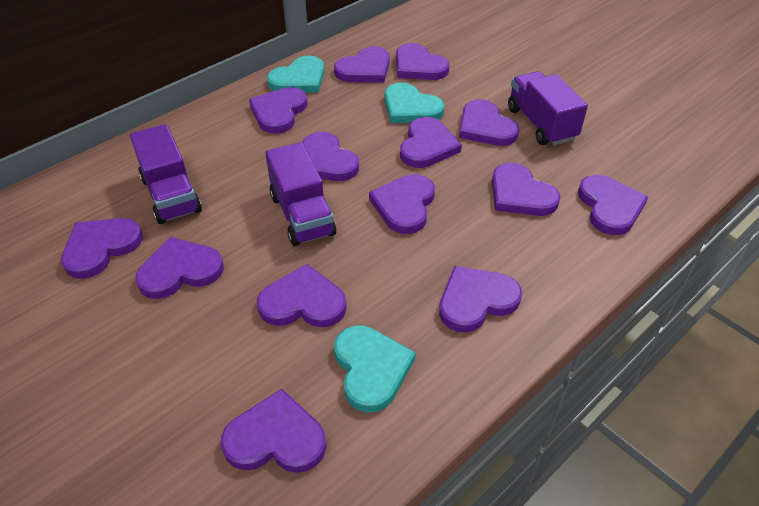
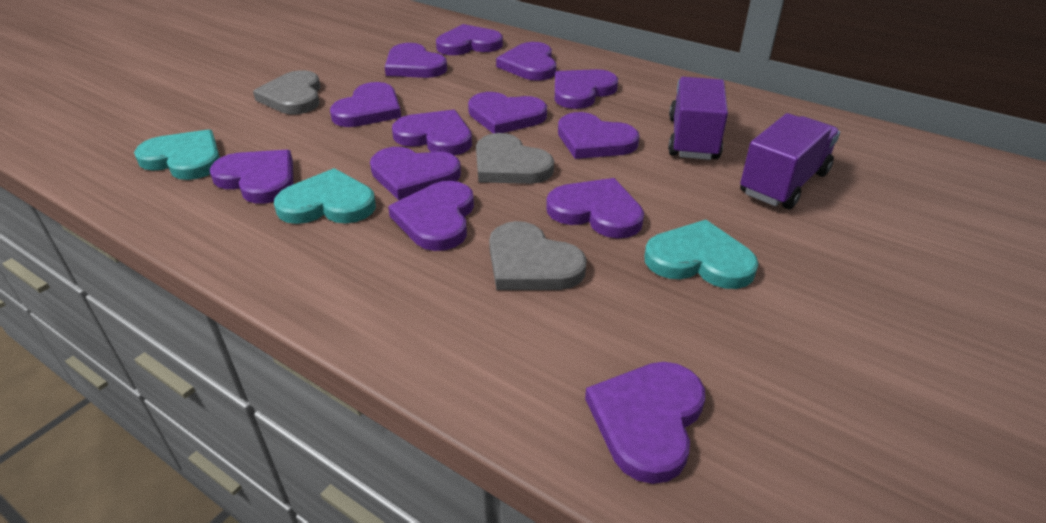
grey heart: 0 -> 3
purple heart: 14 -> 13
purple truck: 3 -> 2

